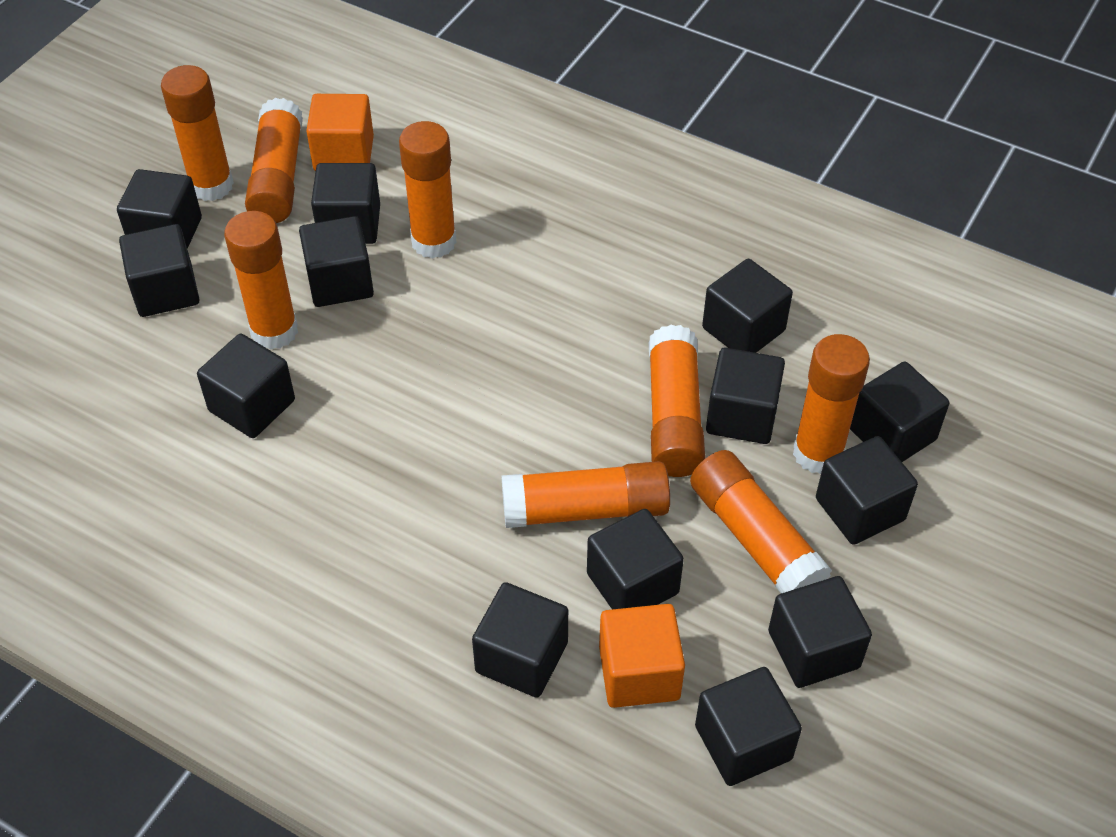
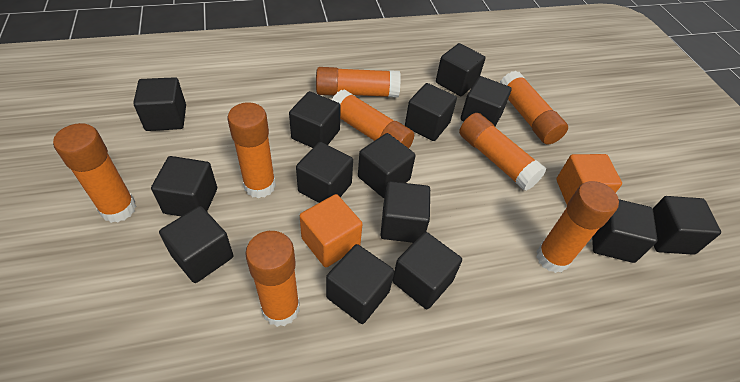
black cube: 13 -> 14

